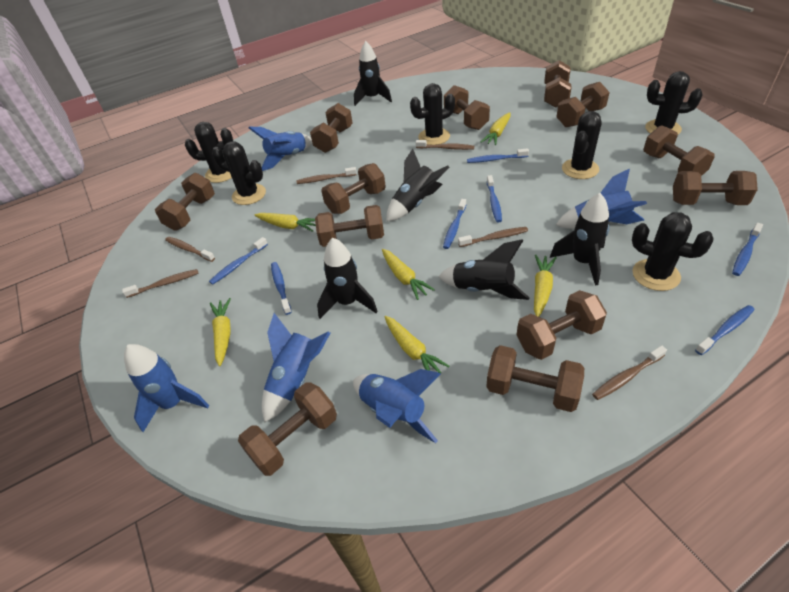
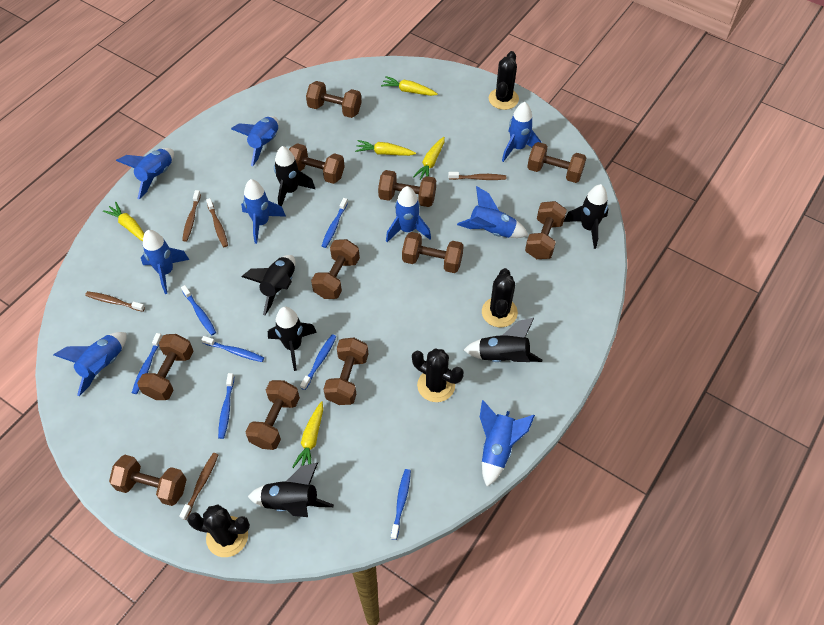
black cactus: 6 -> 4
black rocket: 5 -> 6
blue rocket: 5 -> 9
brown dumbbell: 12 -> 11
brown toothbrush: 6 -> 5
yellow carrot: 6 -> 5

